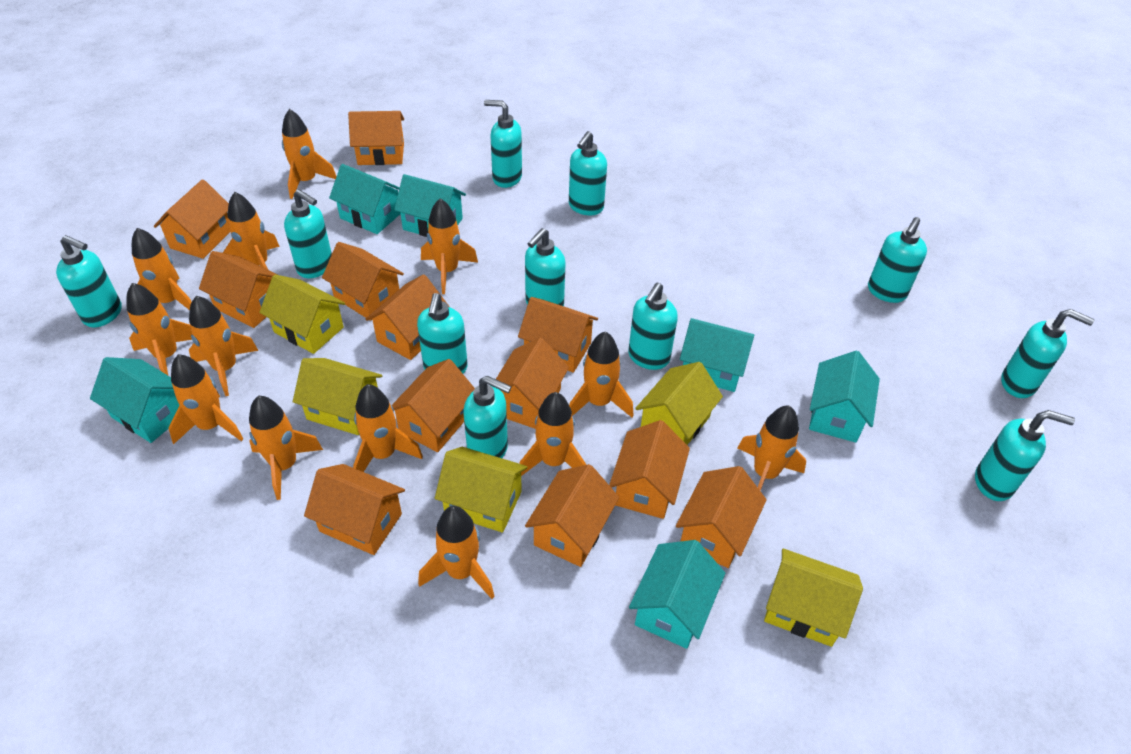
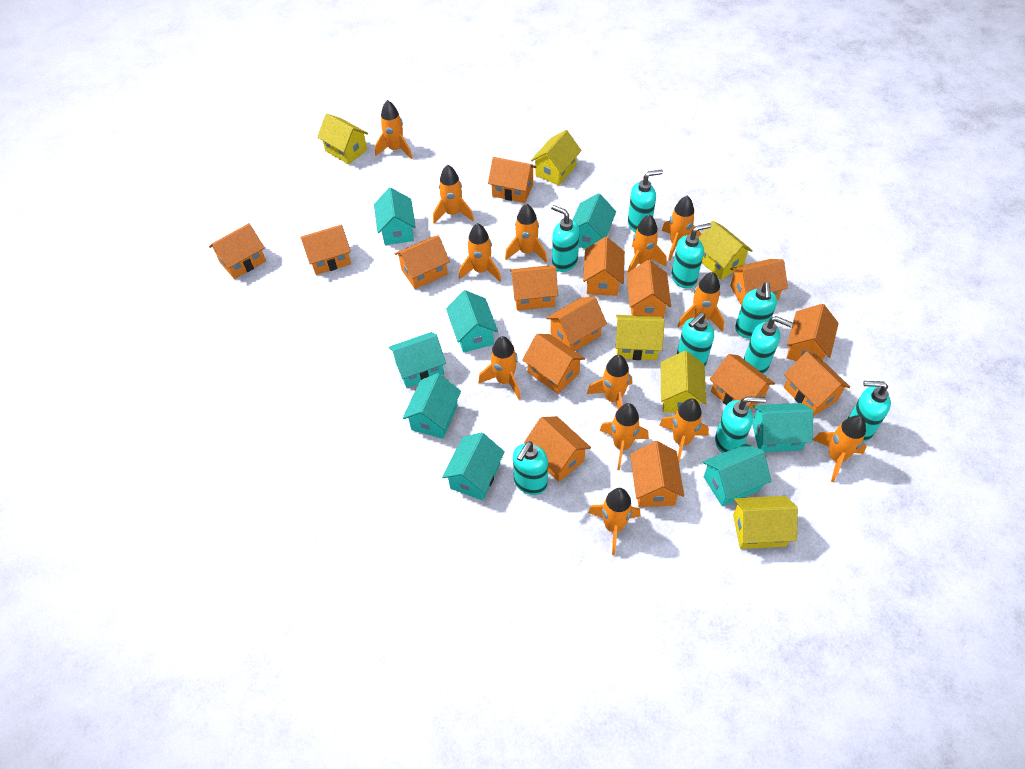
orange house: 12 -> 15
turquoise house: 6 -> 8
turquoise soap dispenser: 11 -> 9
yellow house: 5 -> 6

